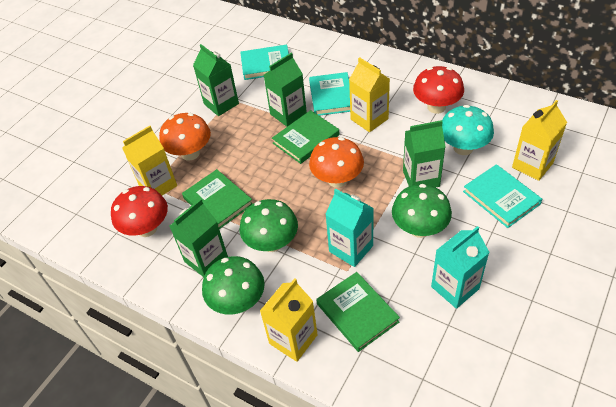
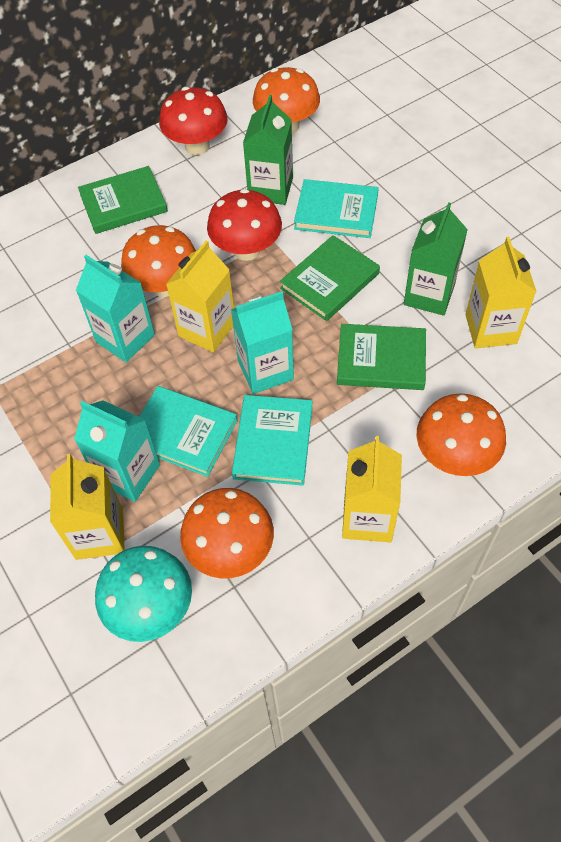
green carton: 4 -> 2
green mushroom: 3 -> 0
orange mushroom: 2 -> 4
turquoise carton: 2 -> 3

